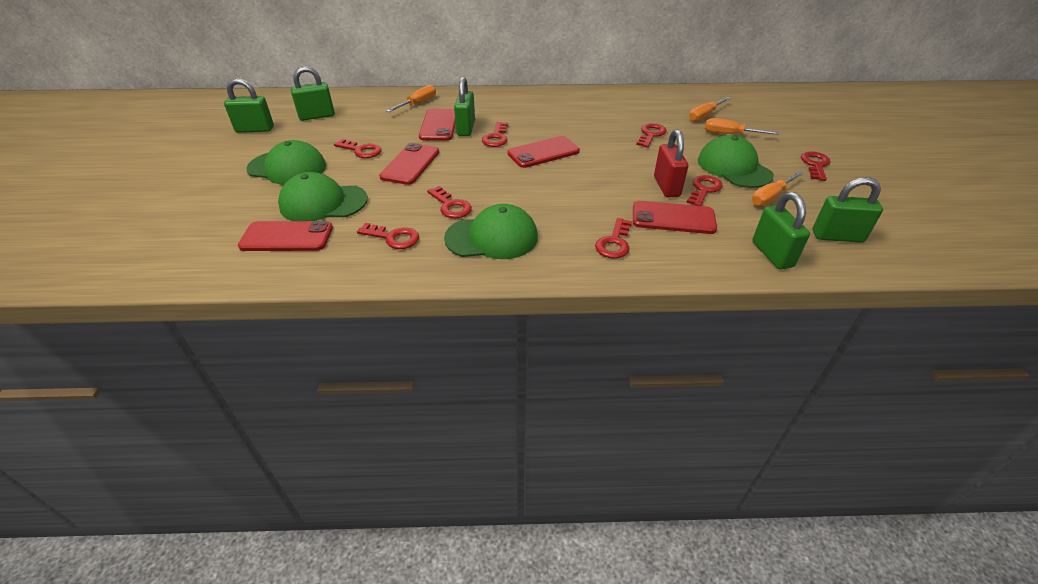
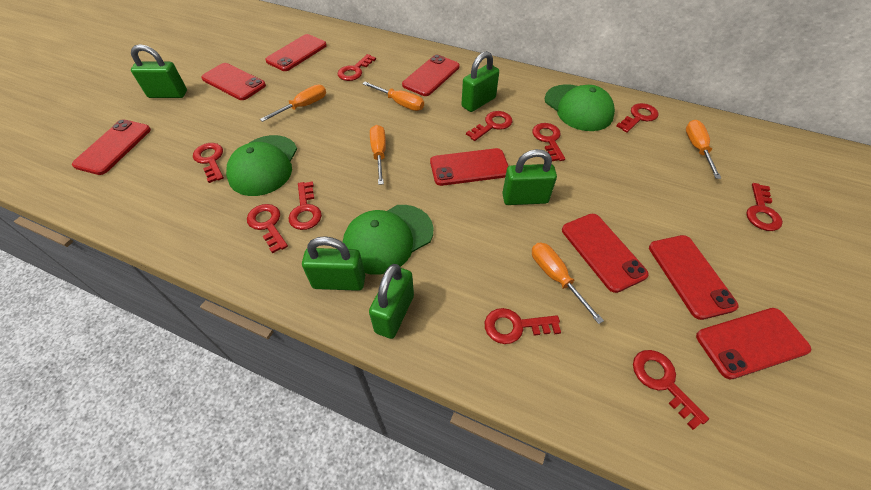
green cap: 4 -> 3
orange screwdriver: 4 -> 5
red key: 8 -> 10
red padlock: 1 -> 0
red phone: 5 -> 8

